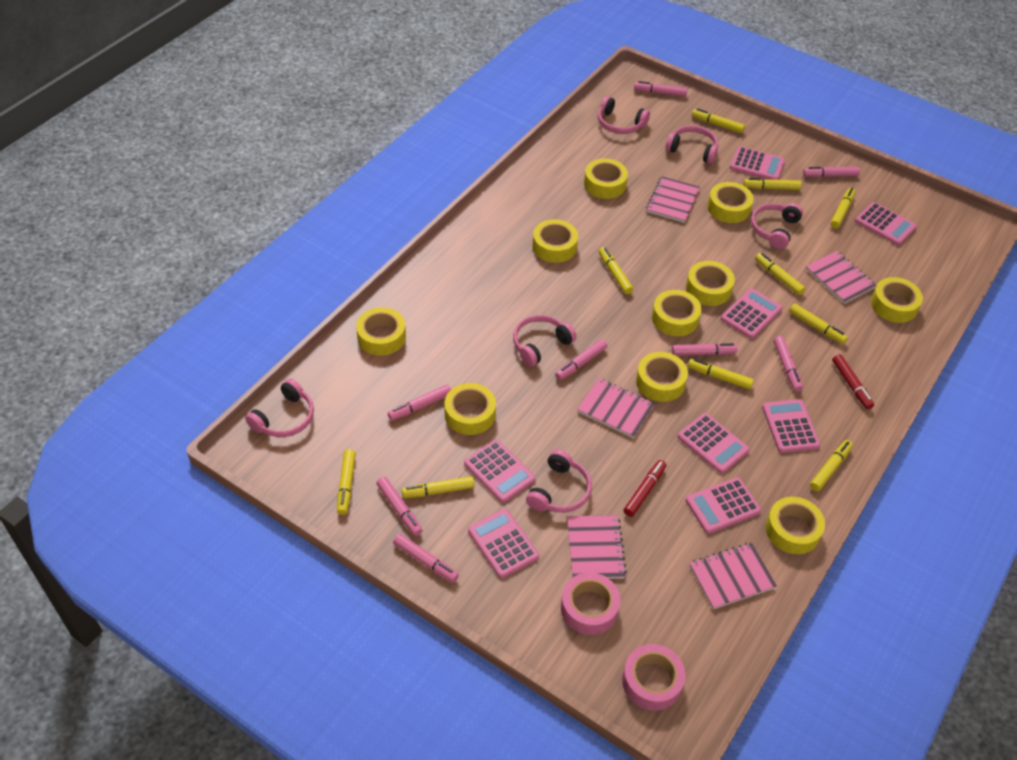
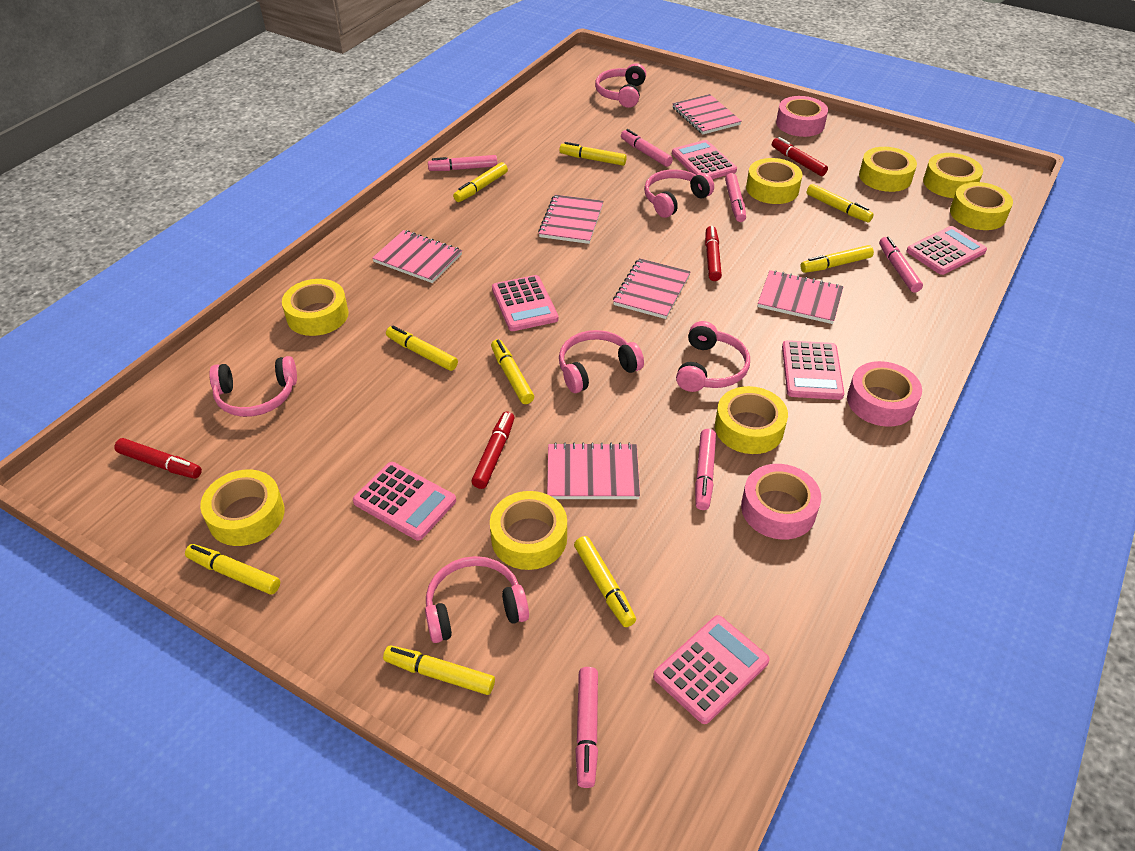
pink calculator: 8 -> 6
pink marker: 8 -> 6
pink notebook: 5 -> 6
pink tape: 2 -> 3
red marker: 2 -> 4
yellow marker: 10 -> 9
yellow tape: 10 -> 8

